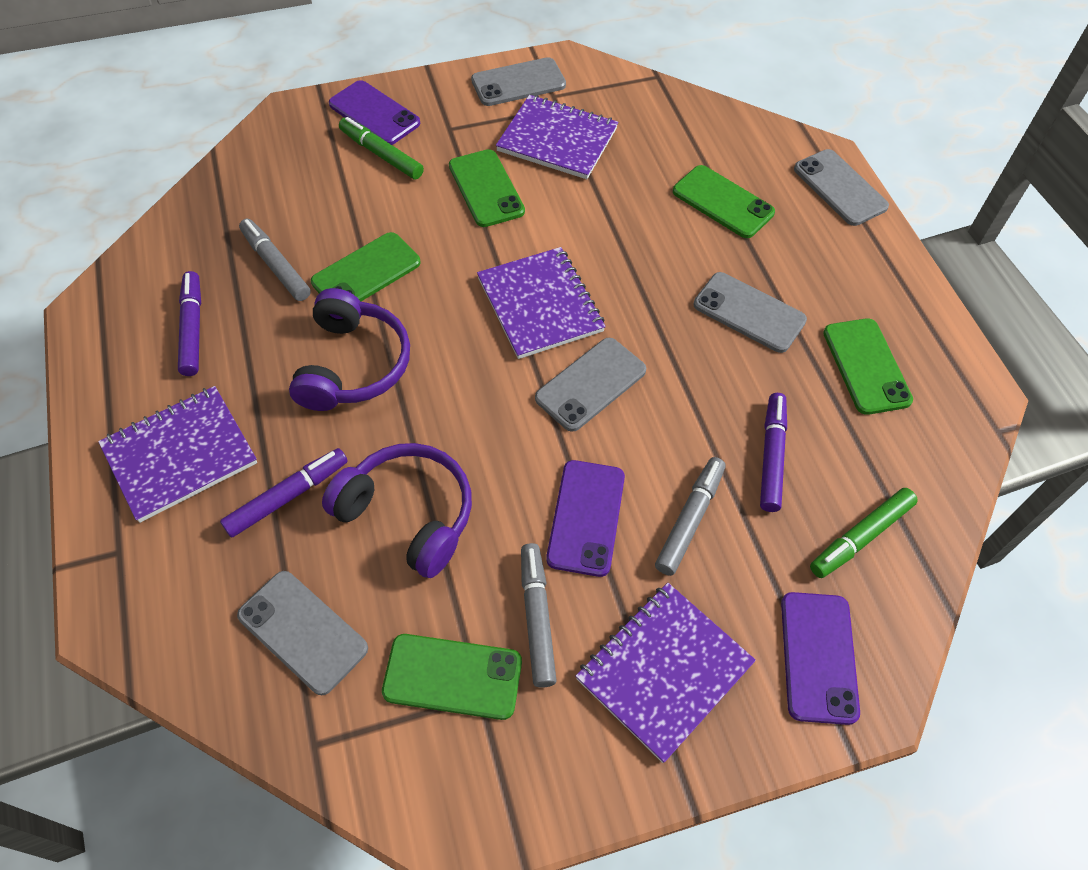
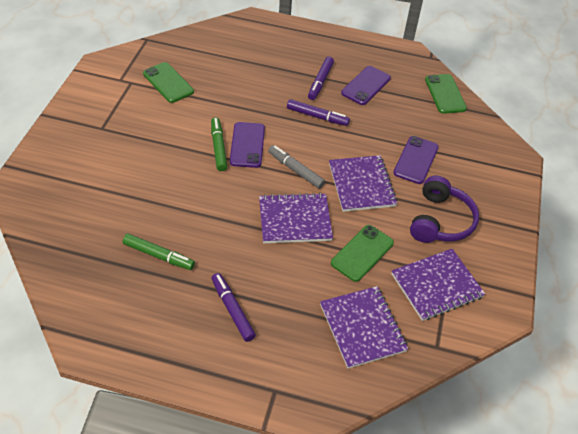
green phone: 5 -> 3
grey marker: 3 -> 1
grey phone: 5 -> 0
purple headphones: 2 -> 1

